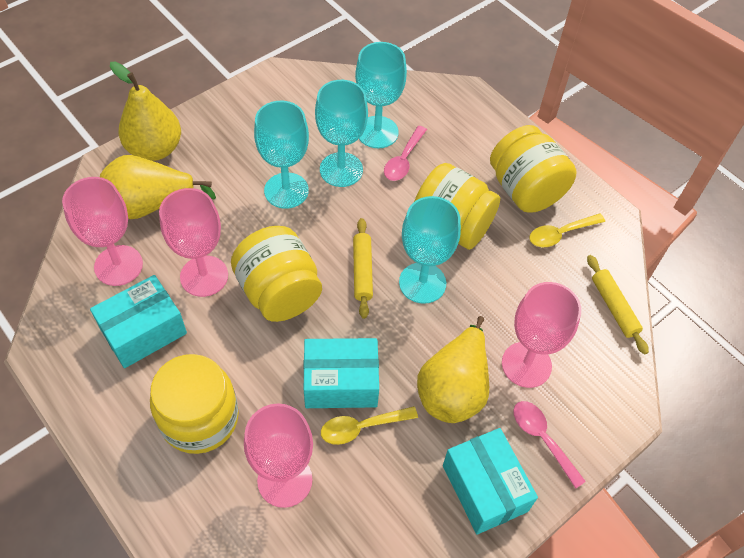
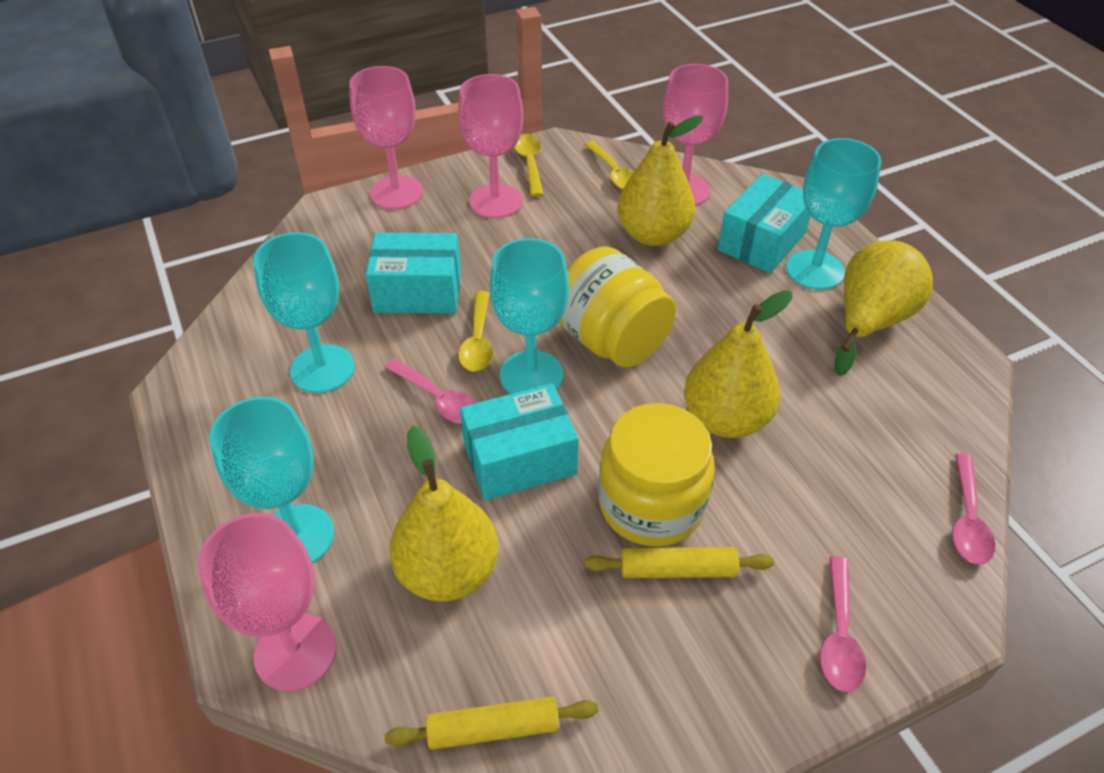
pink spoon: 2 -> 3
yellow jar: 4 -> 2
yellow pear: 3 -> 4
yellow spoon: 2 -> 3

